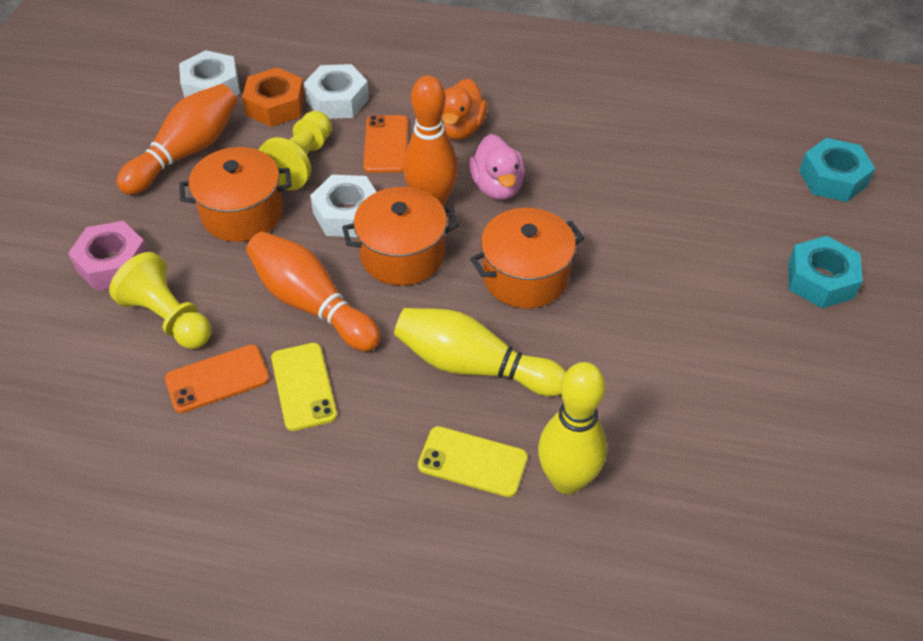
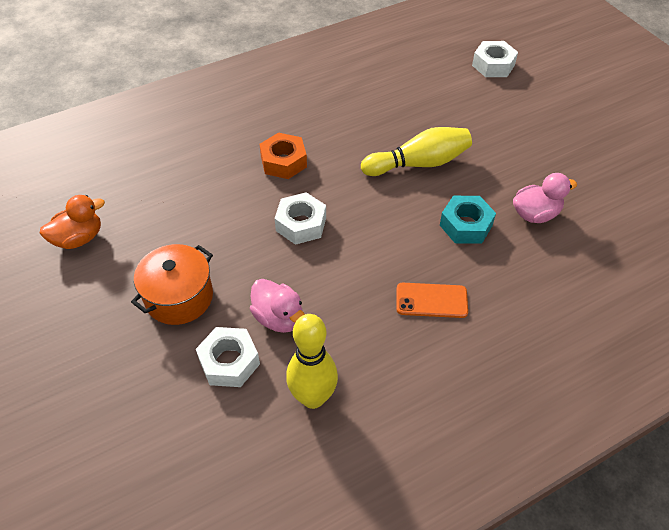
orange bowling pin: 3 -> 0
orange phone: 2 -> 1
orange pot: 3 -> 1
pink duck: 1 -> 2
pink nut: 1 -> 0
turquoise nut: 2 -> 1
yellow pawn: 2 -> 0
yellow phone: 2 -> 0

